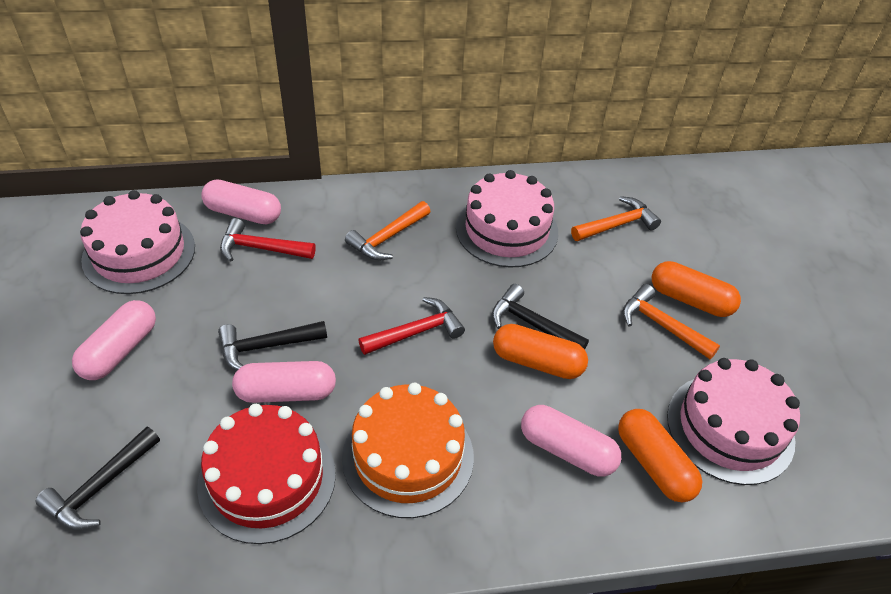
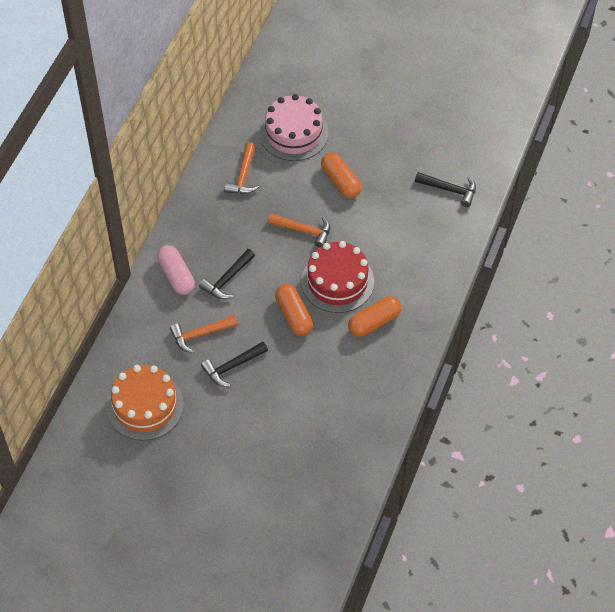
pink cake: 3 -> 1
pink capsule: 4 -> 1
red hammer: 2 -> 0

